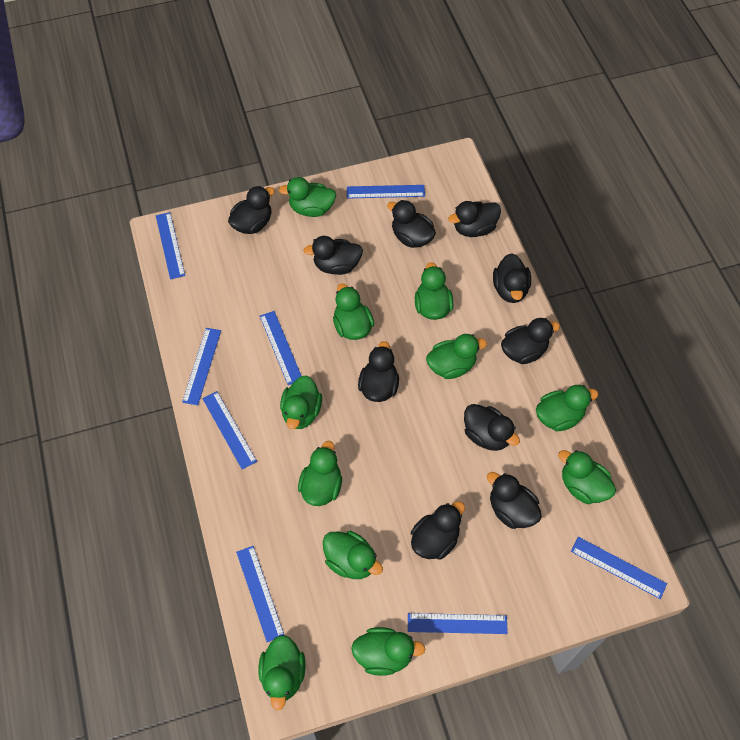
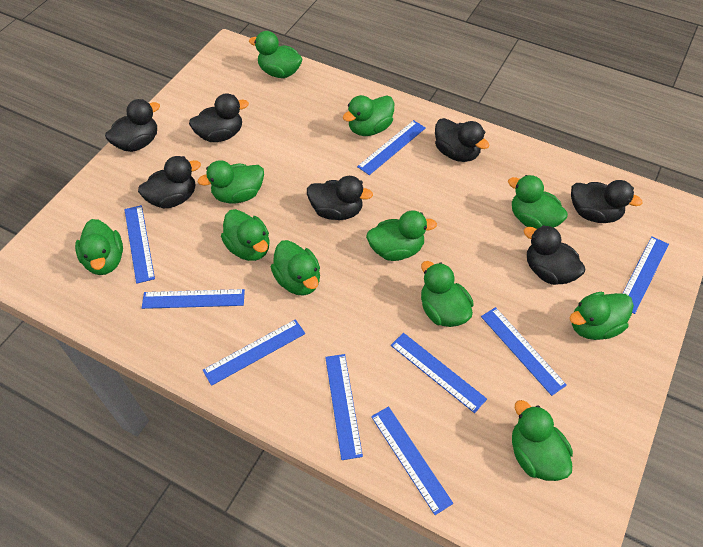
black duck: 10 -> 7
blue ruler: 8 -> 9

